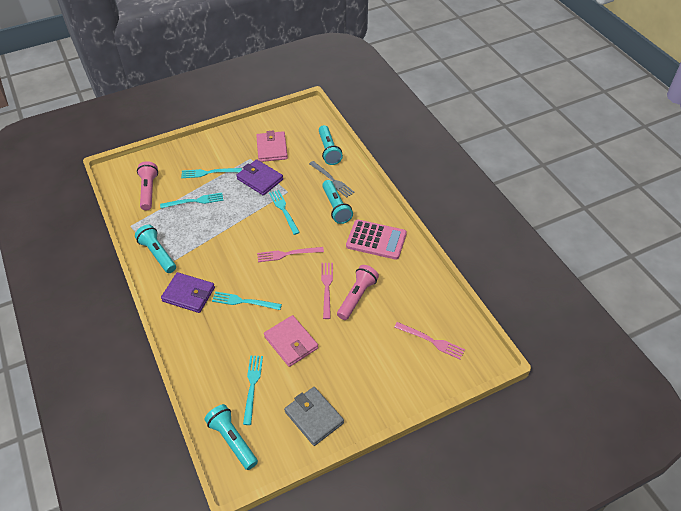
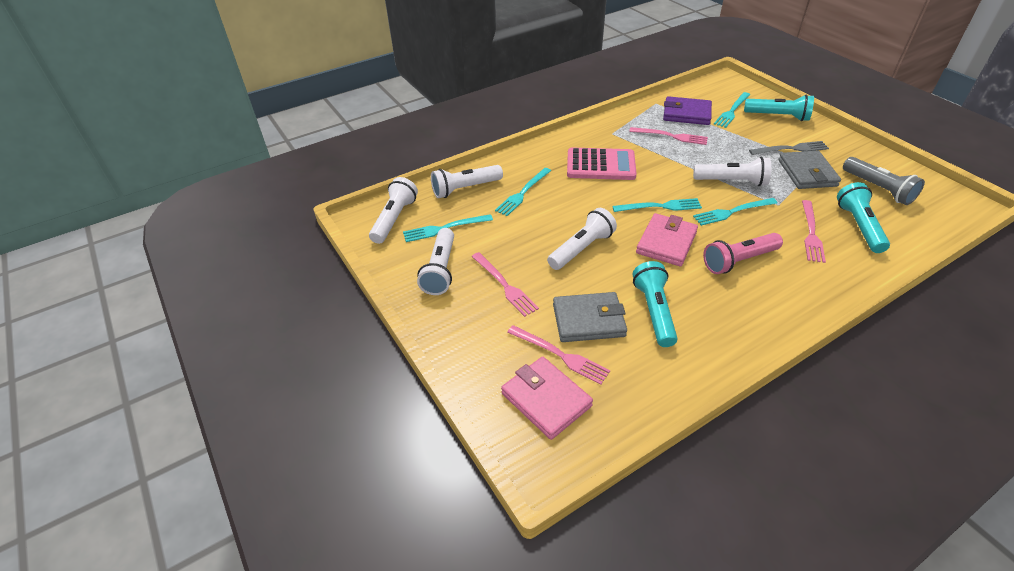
grey flashlight: 0 -> 1
grey wallet: 1 -> 2
pink flashlight: 2 -> 1
pink fork: 3 -> 4
purple wallet: 2 -> 1
turquoise flashlight: 4 -> 3
white flashlight: 0 -> 5

